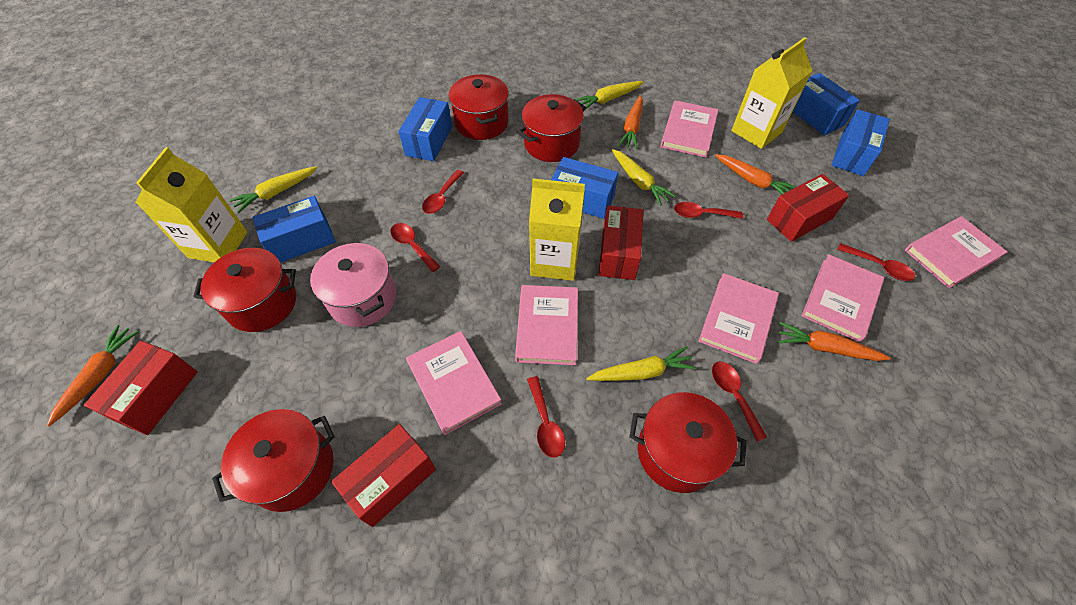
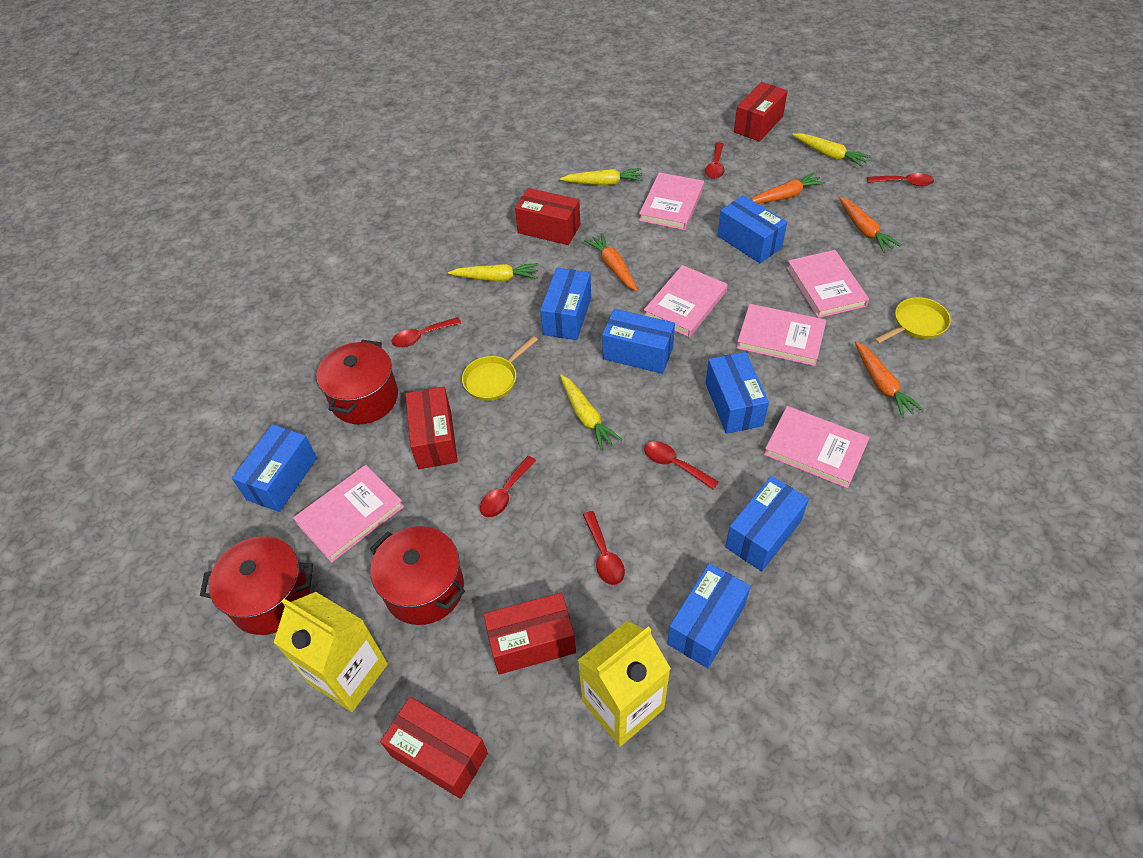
blue box: 5 -> 7
pink pot: 1 -> 0
red box: 4 -> 5
red pot: 5 -> 3
yellow carton: 3 -> 2
yellow pan: 0 -> 2

